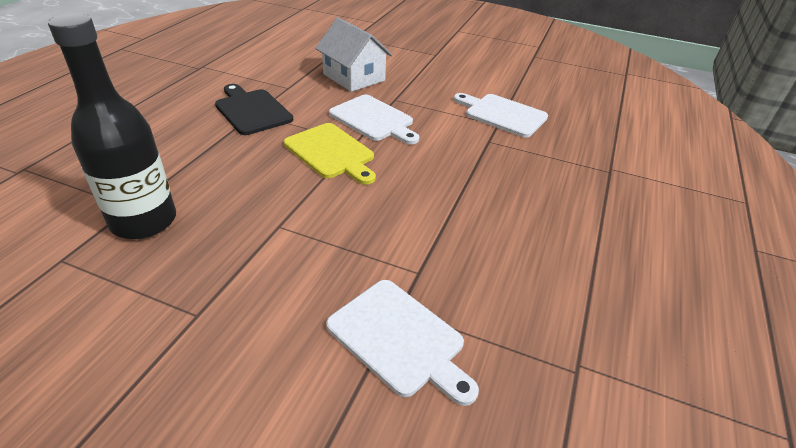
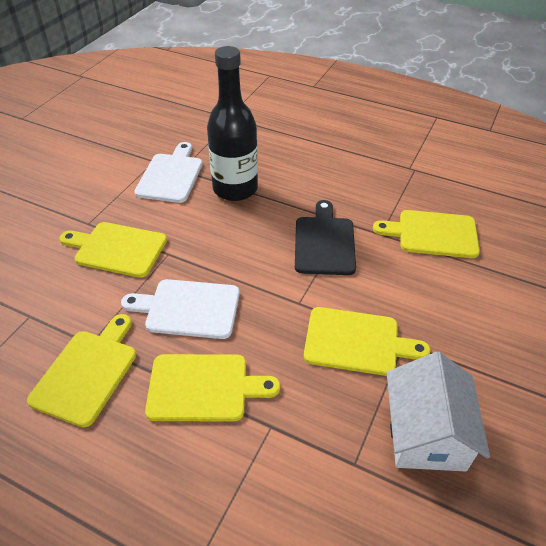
white cutting board: 3 -> 2
yellow cutting board: 1 -> 5

